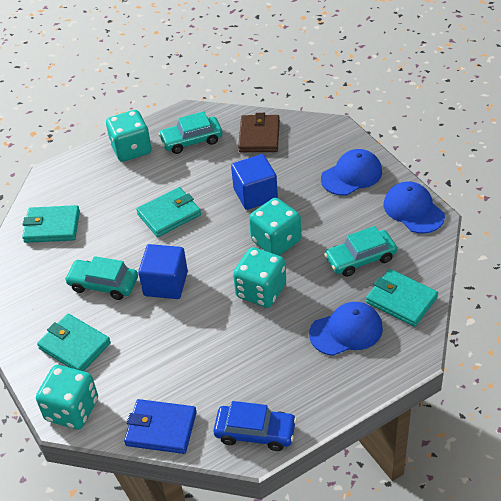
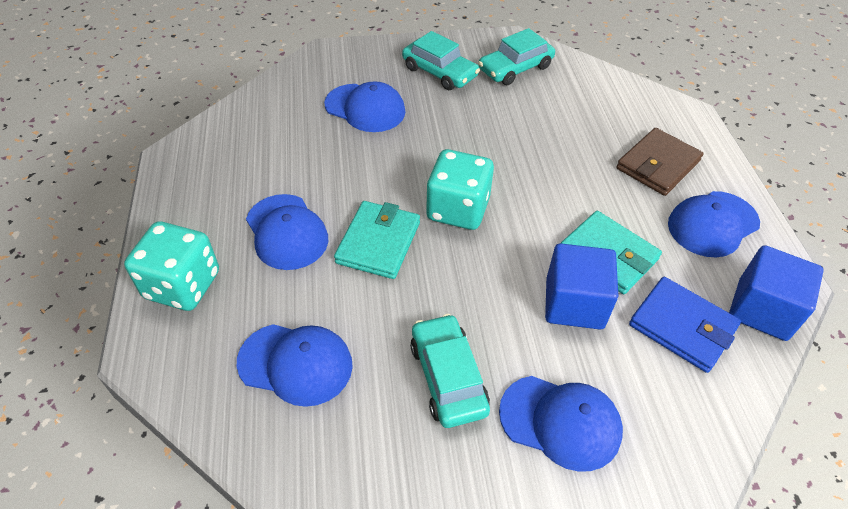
blue cap: 3 -> 5
blue car: 1 -> 0
turquoise dice: 4 -> 2
turquoise wallet: 4 -> 2

